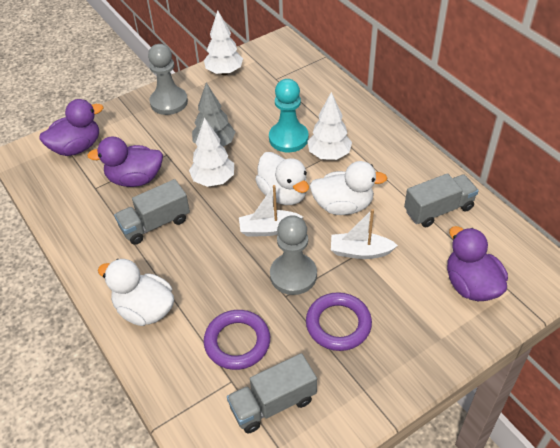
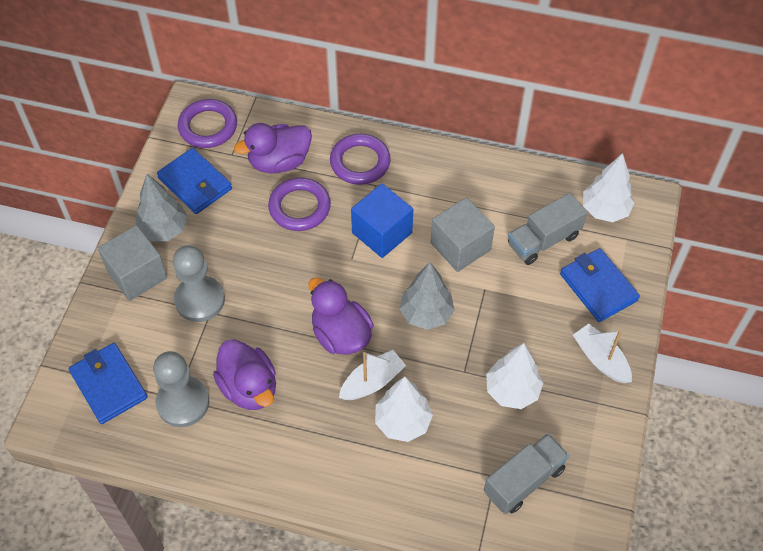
blue cube: 0 -> 1
blue wallet: 0 -> 3
grey cube: 0 -> 2
grey tree: 1 -> 2
grey truck: 3 -> 2
purple ring: 2 -> 3
turquoise pawn: 1 -> 0
white duck: 3 -> 0

